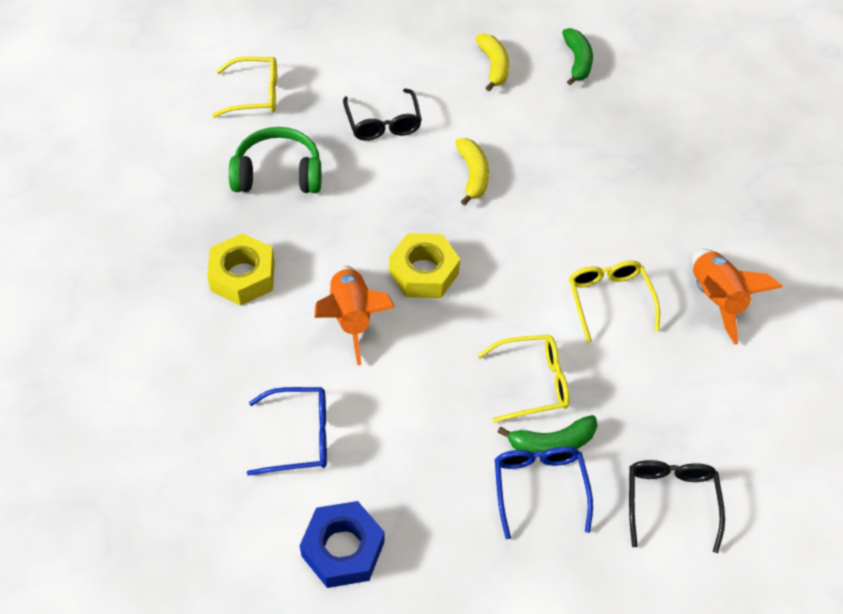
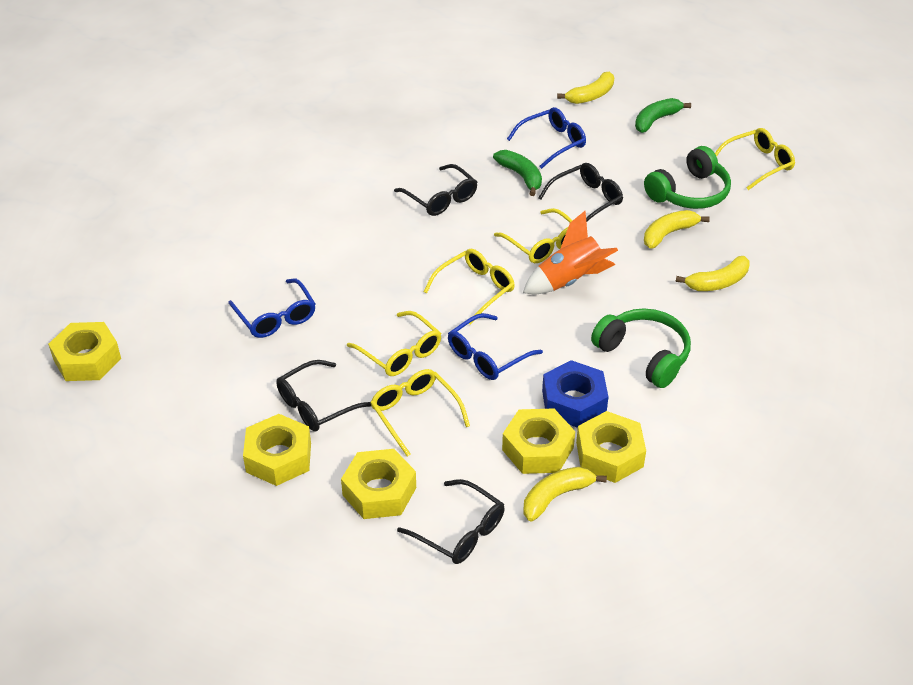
black glasses: 2 -> 4
blue glasses: 2 -> 3
green headphones: 1 -> 2
orange rocket: 2 -> 1
yellow banana: 2 -> 4
yellow glasses: 3 -> 5
yellow nut: 2 -> 5

